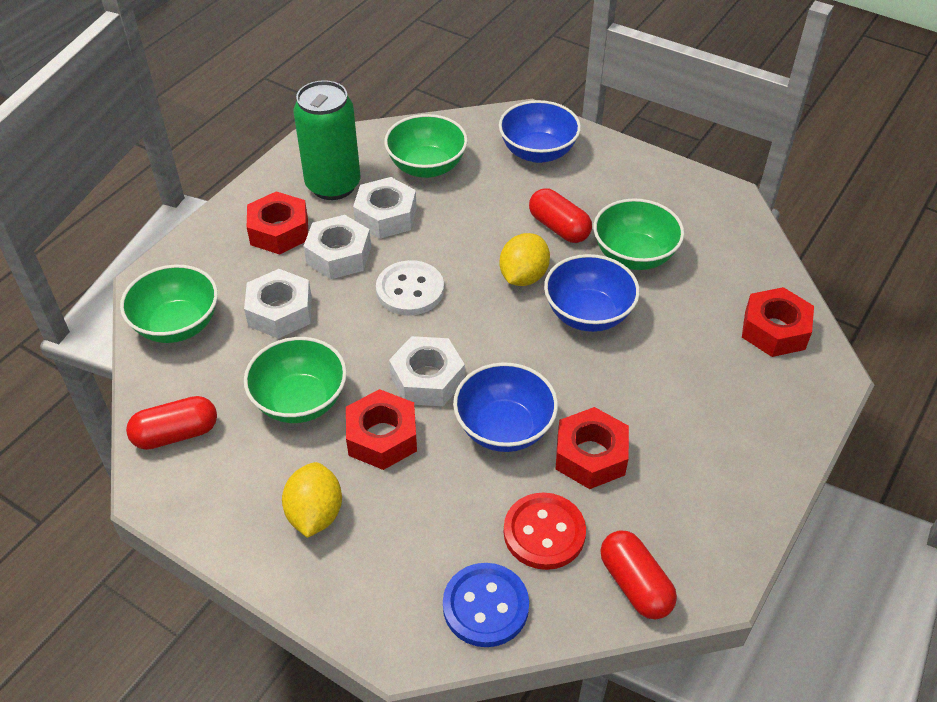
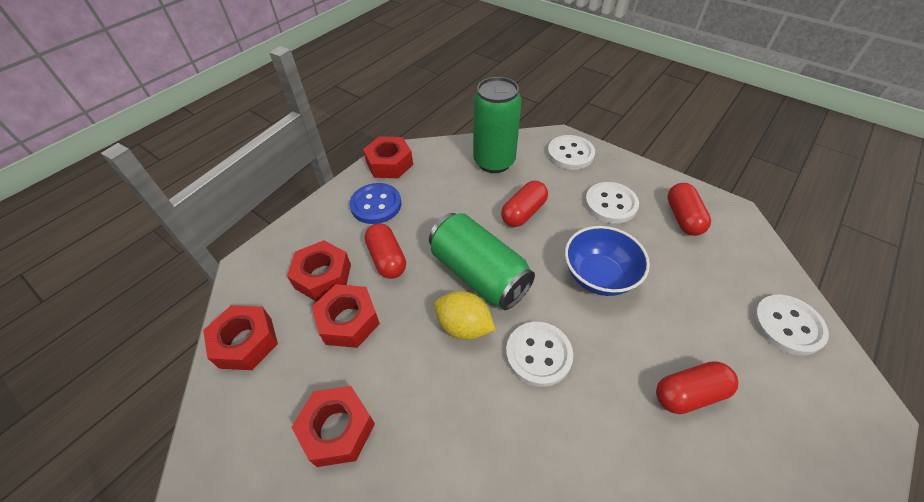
blue bowl: 3 -> 1
green bowl: 4 -> 0
green can: 1 -> 2
red button: 1 -> 0
red capsule: 3 -> 4
red nut: 4 -> 5
white button: 1 -> 4
white nut: 4 -> 0
yellow lemon: 2 -> 1

